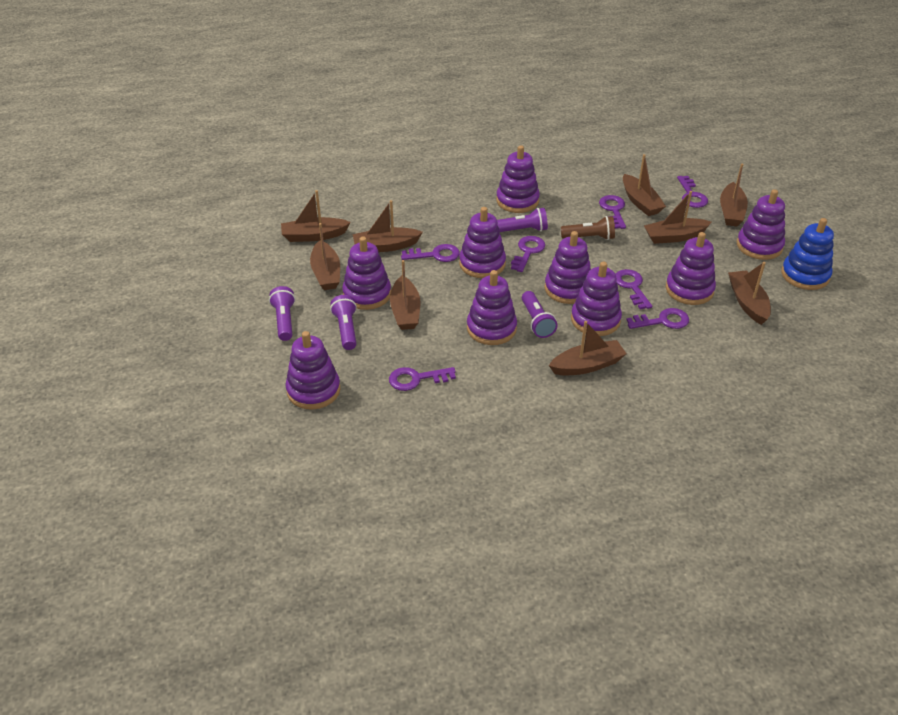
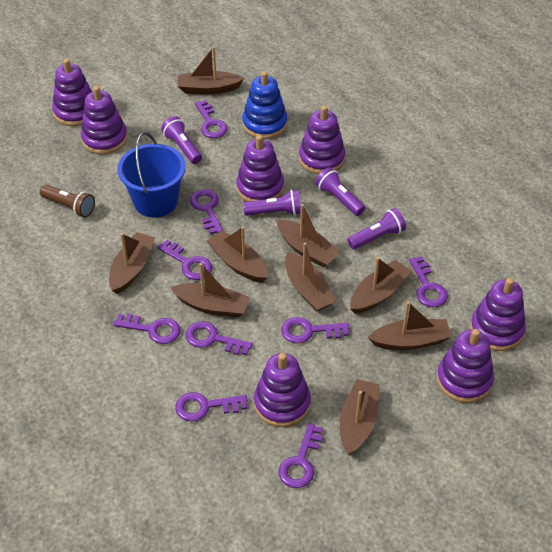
blue bucket: 0 -> 1
purple key: 7 -> 9
purple stacking toy: 9 -> 7

